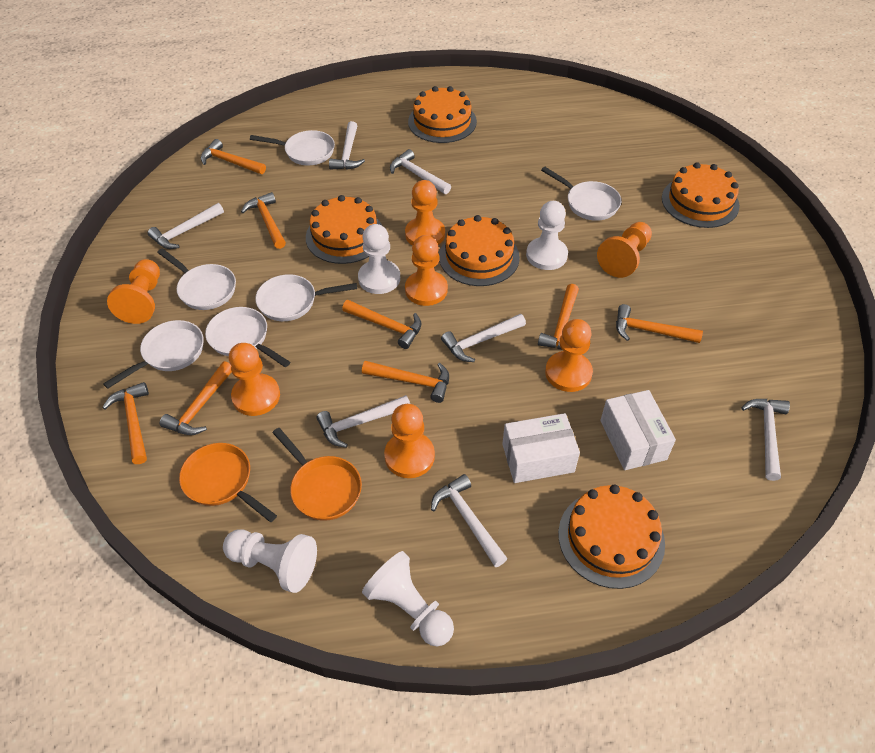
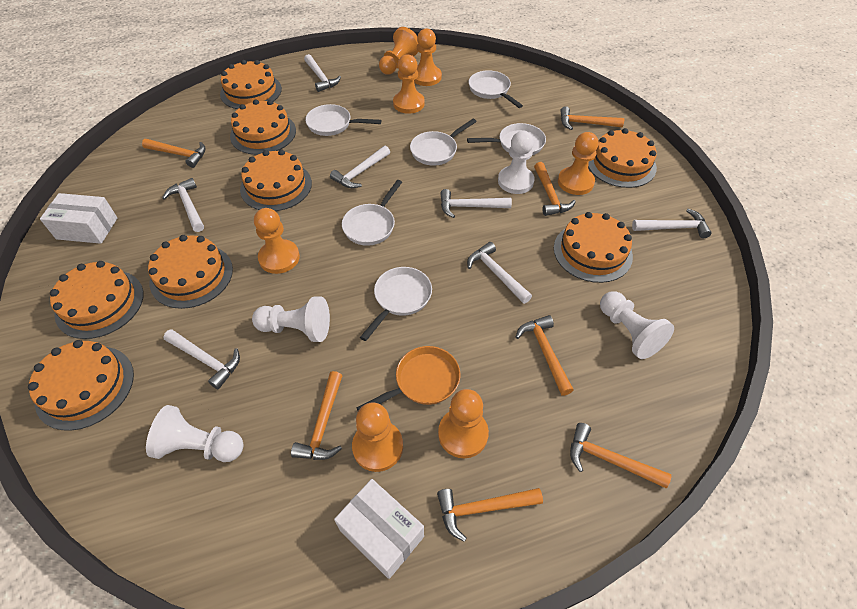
orange cake: 5 -> 8
orange hammer: 8 -> 7
orange pan: 2 -> 1

